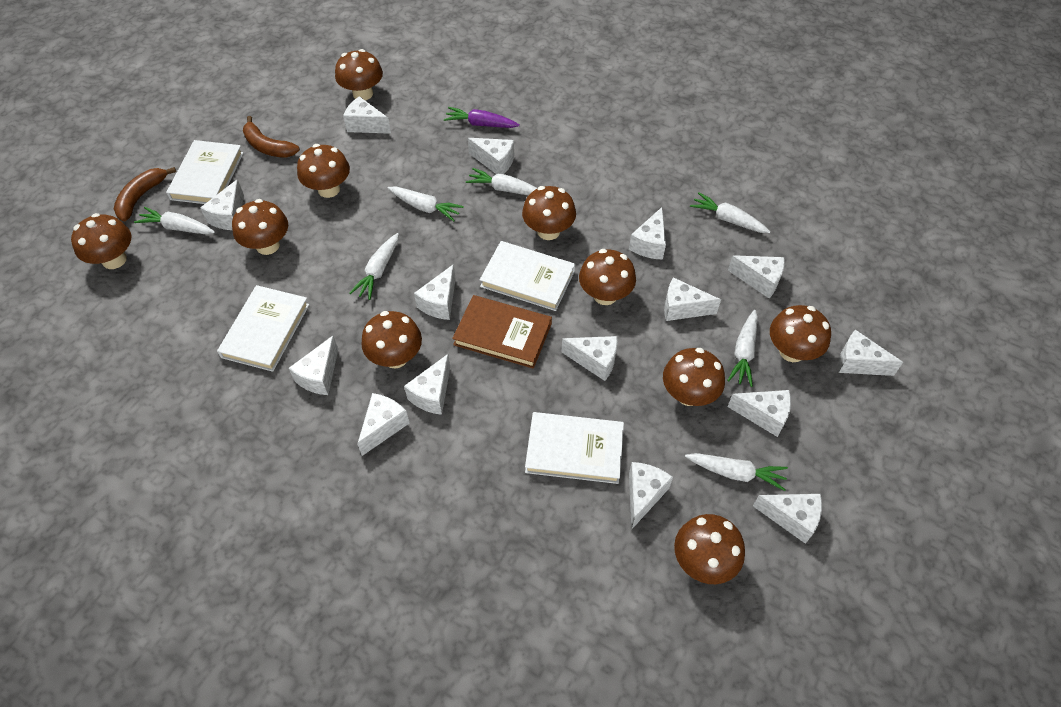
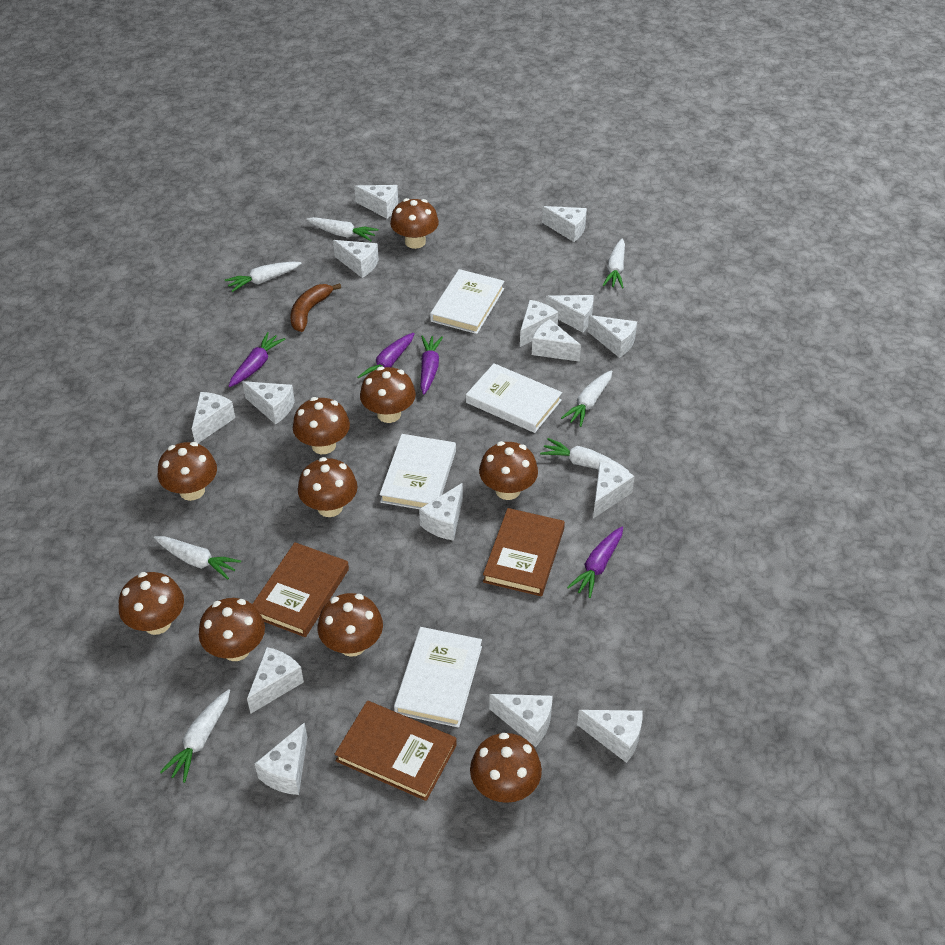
brown banana: 2 -> 1
brown book: 1 -> 3
purple carrot: 1 -> 4

